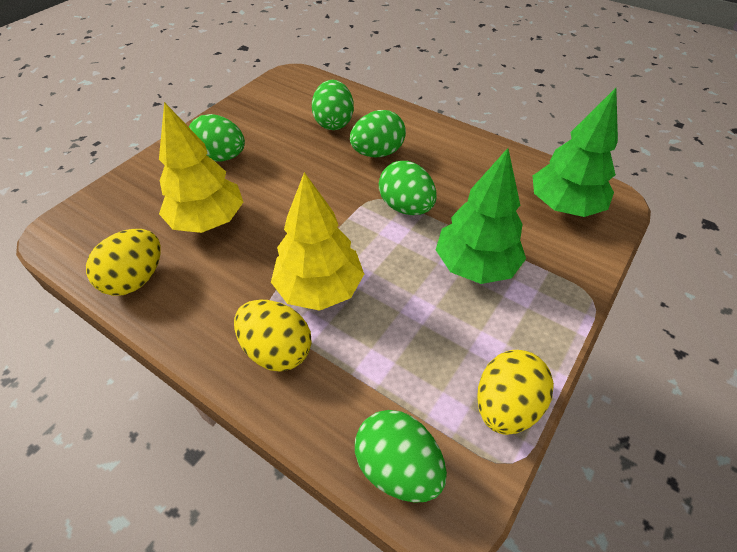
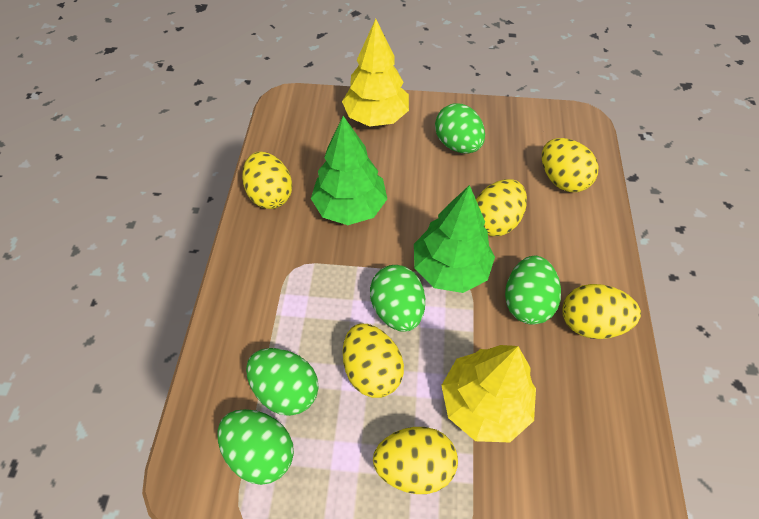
yellow egg: 3 -> 6

